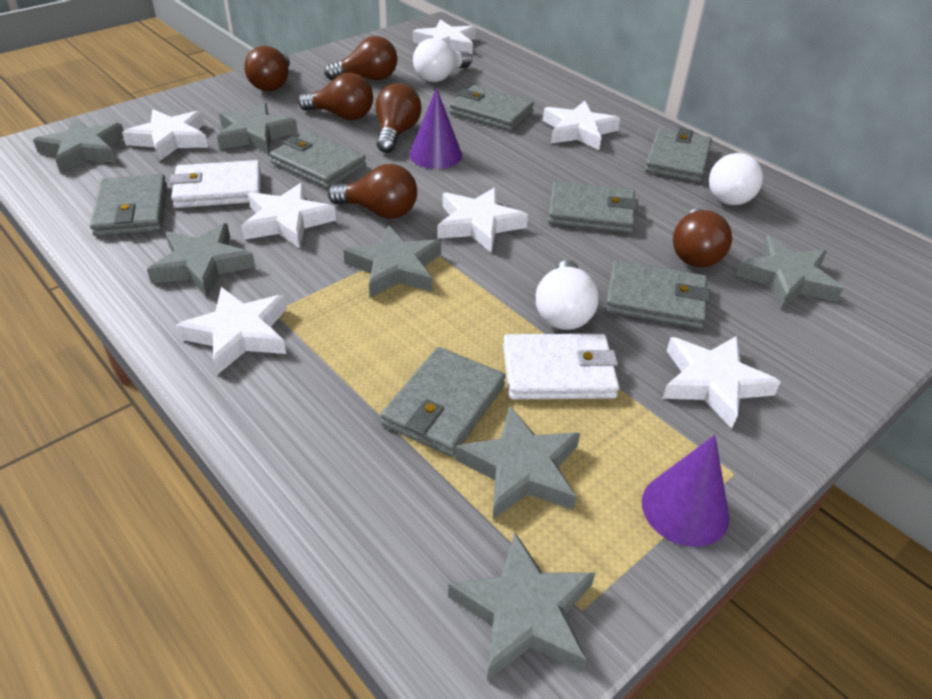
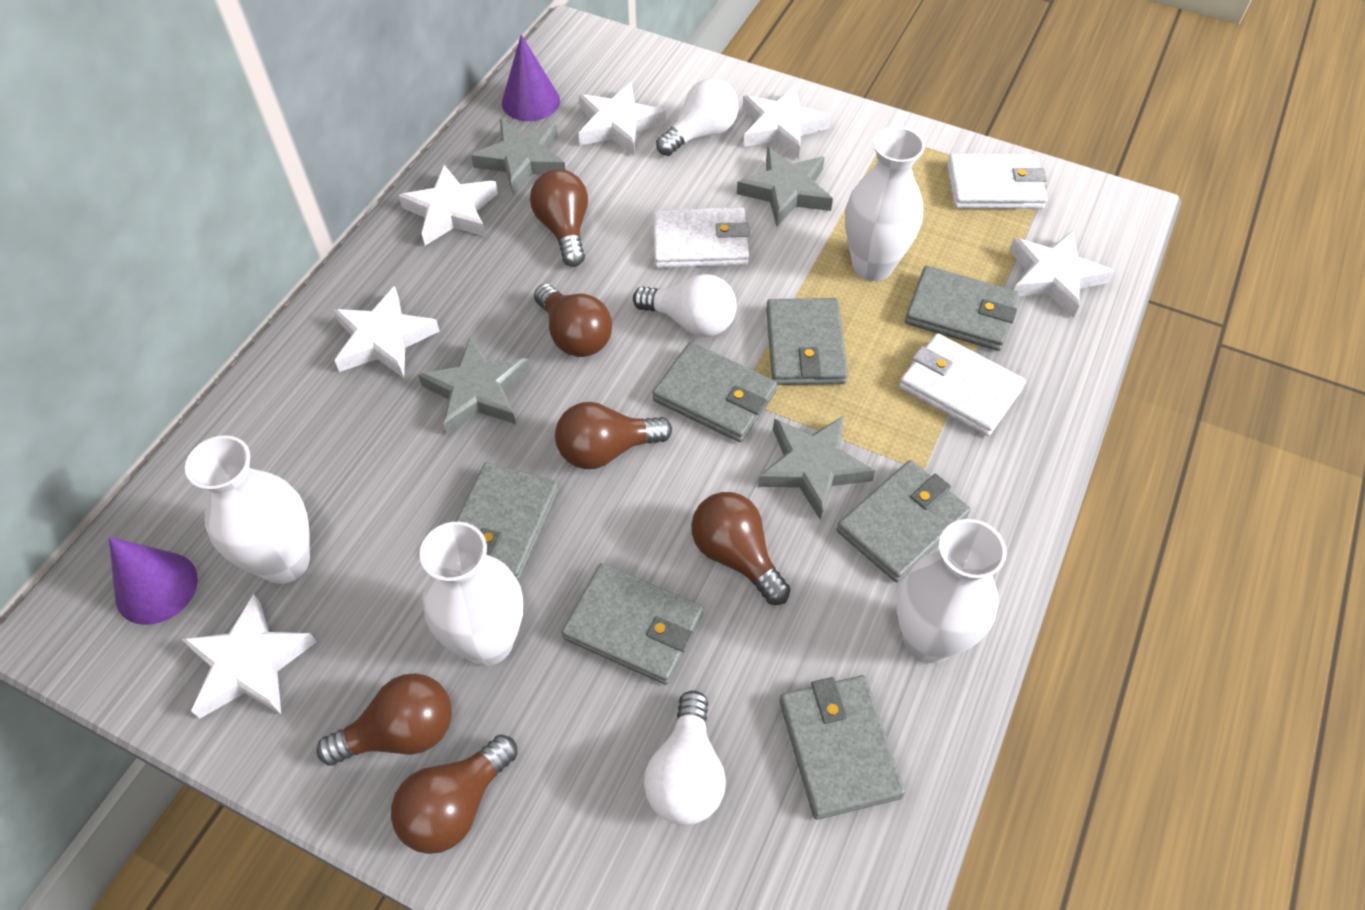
grey star: 7 -> 4
white star: 7 -> 6
white vase: 0 -> 4
white wallet: 2 -> 3

